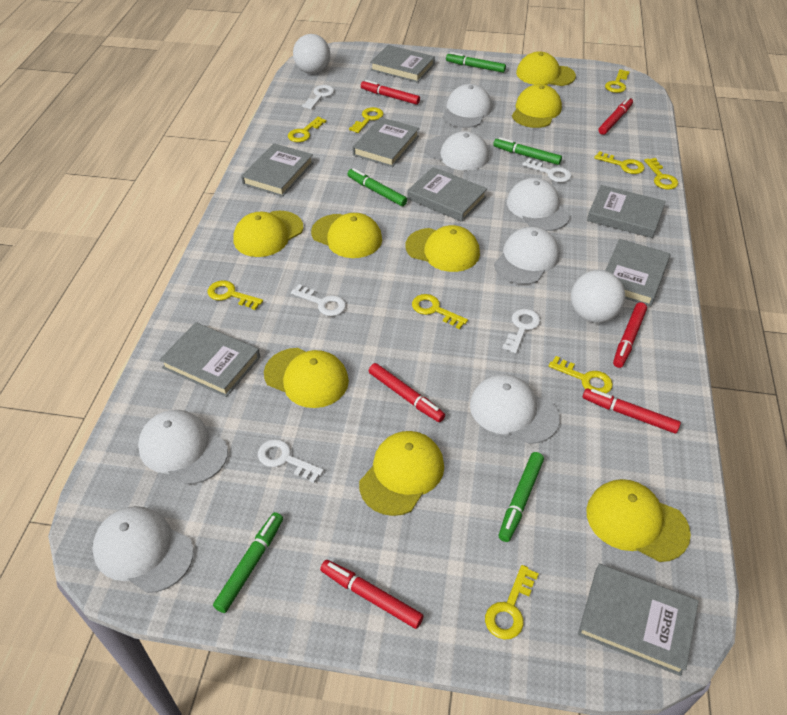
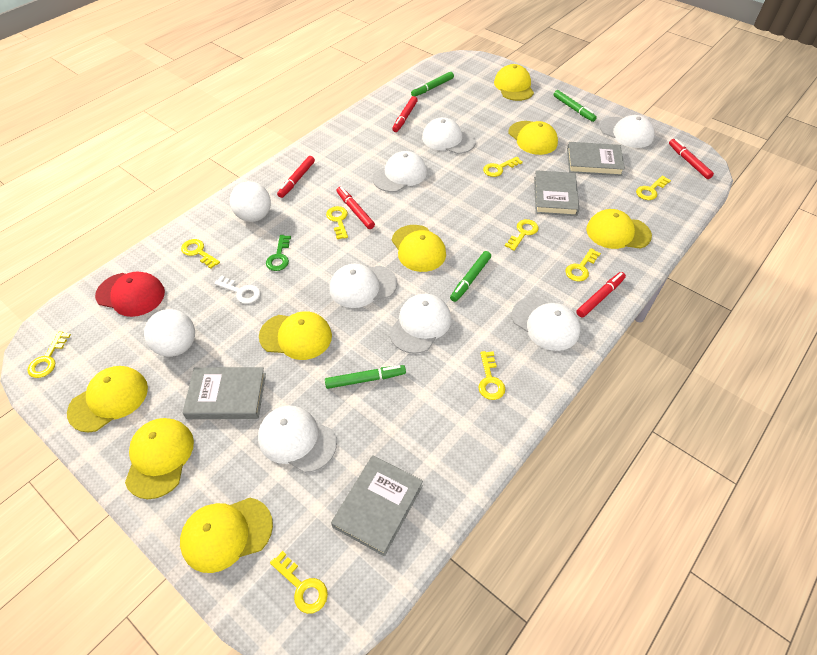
green key: 0 -> 1
green marker: 5 -> 4
grey book: 8 -> 4
red cap: 0 -> 1
red marker: 6 -> 5
white key: 5 -> 1

